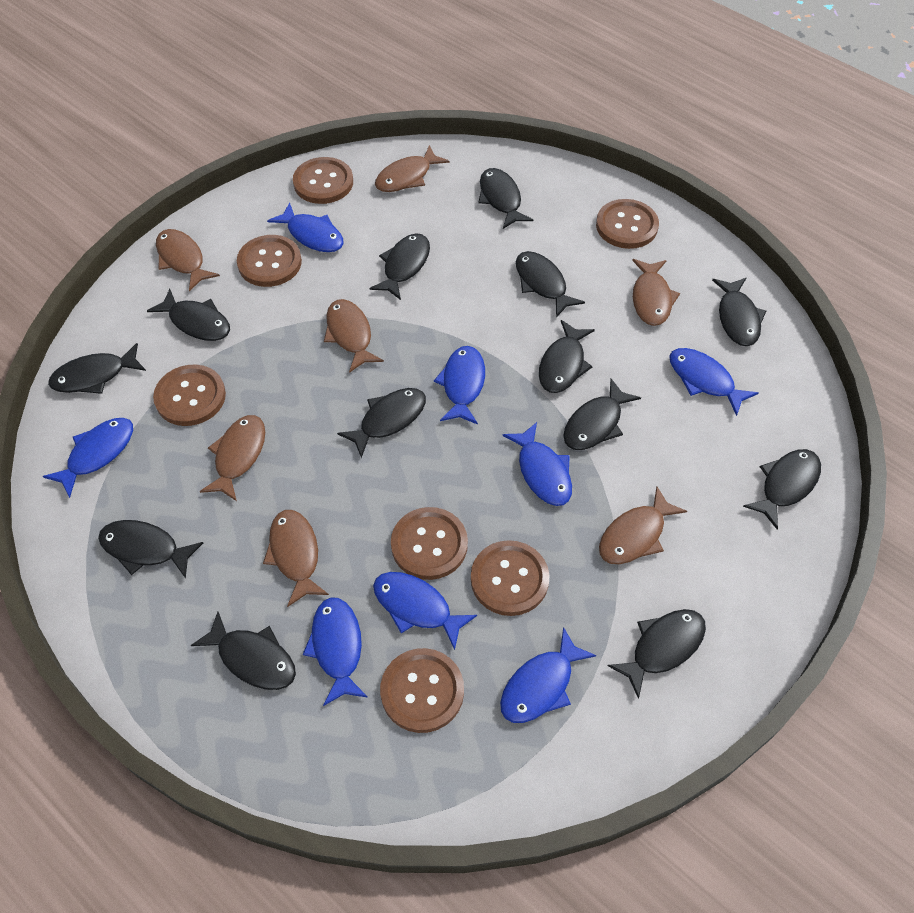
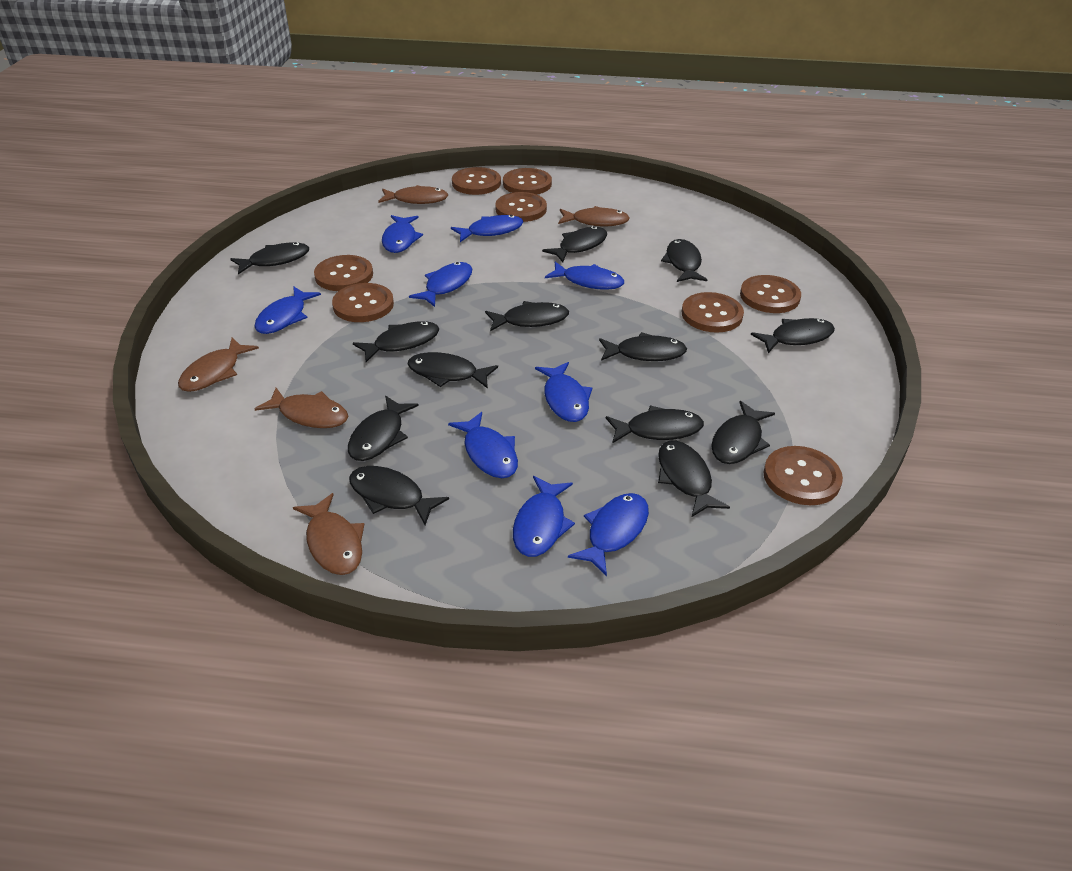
blue fish: 8 -> 9
brown button: 7 -> 8
brown fish: 7 -> 5

